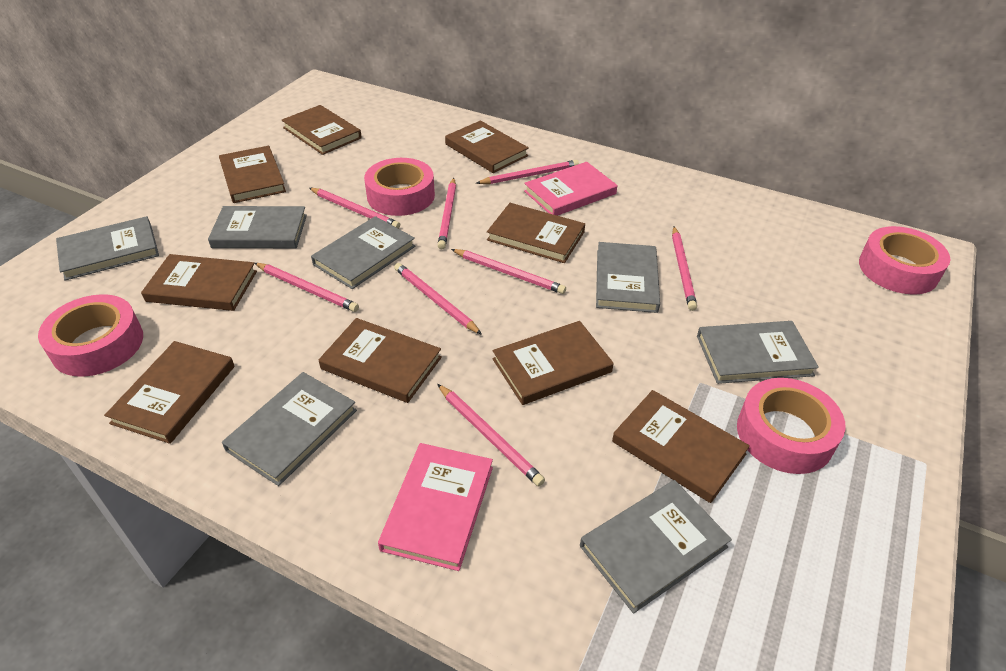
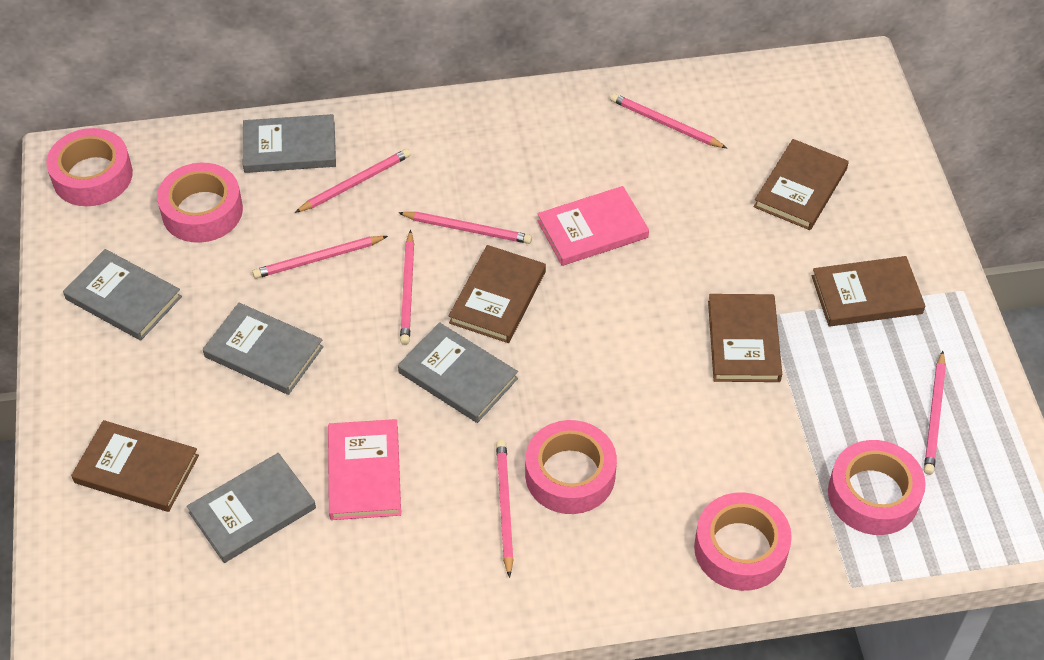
brown book: 9 -> 5
grey book: 7 -> 5
pink pencil: 8 -> 7
pink tape: 4 -> 5

